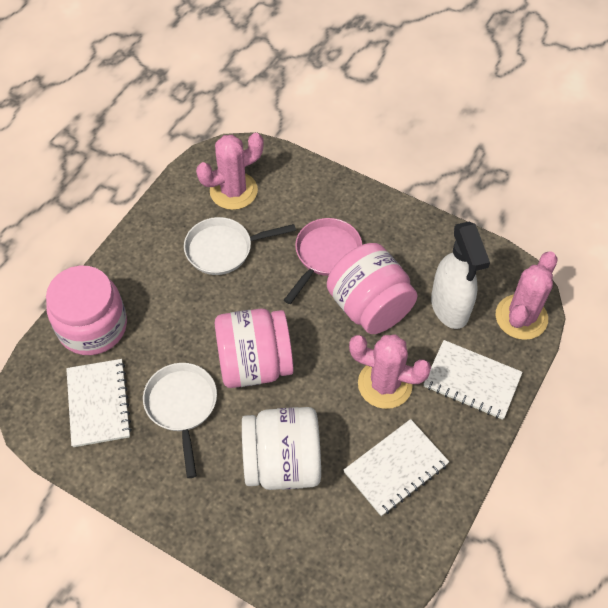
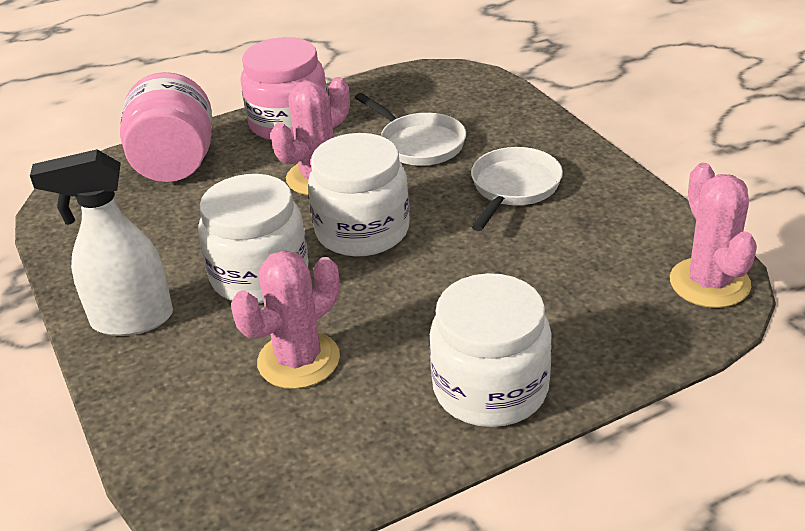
pink jar: 3 -> 2
pink pan: 1 -> 0
white jar: 1 -> 3
white notebook: 3 -> 0

